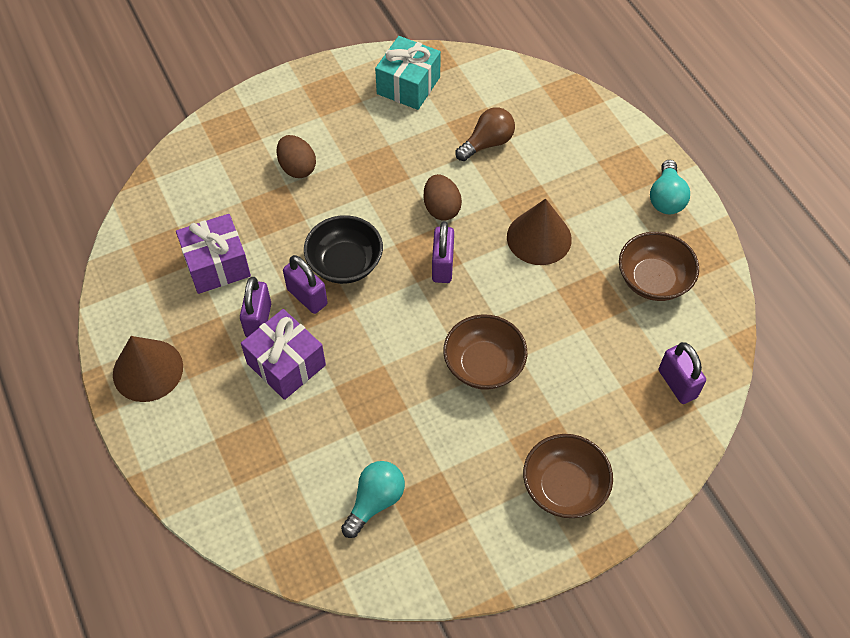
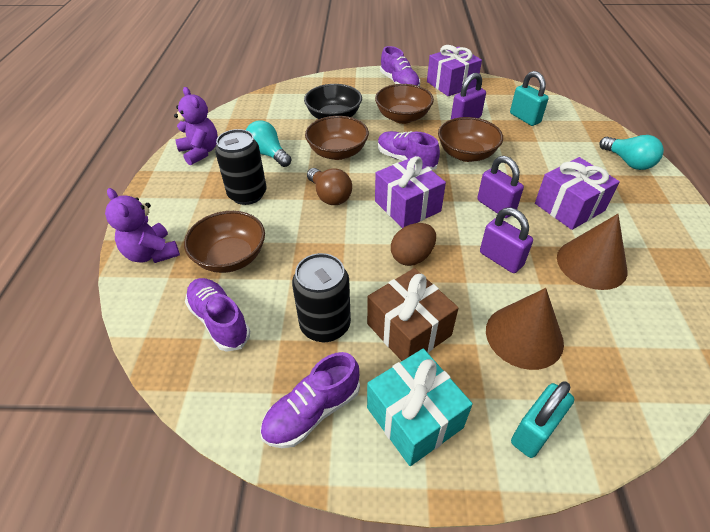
black can: 0 -> 2
brown bowl: 3 -> 4
brown egg: 2 -> 1
brown gift: 0 -> 1
purple gift: 2 -> 3
purple padlock: 4 -> 3
purple shoe: 0 -> 4
purple teddy bear: 0 -> 2
turquoise padlock: 0 -> 2

